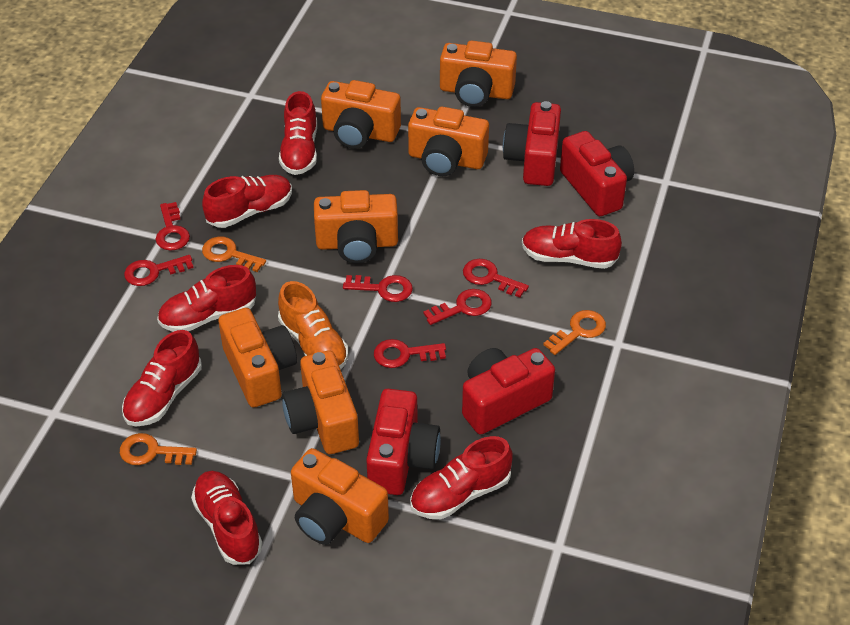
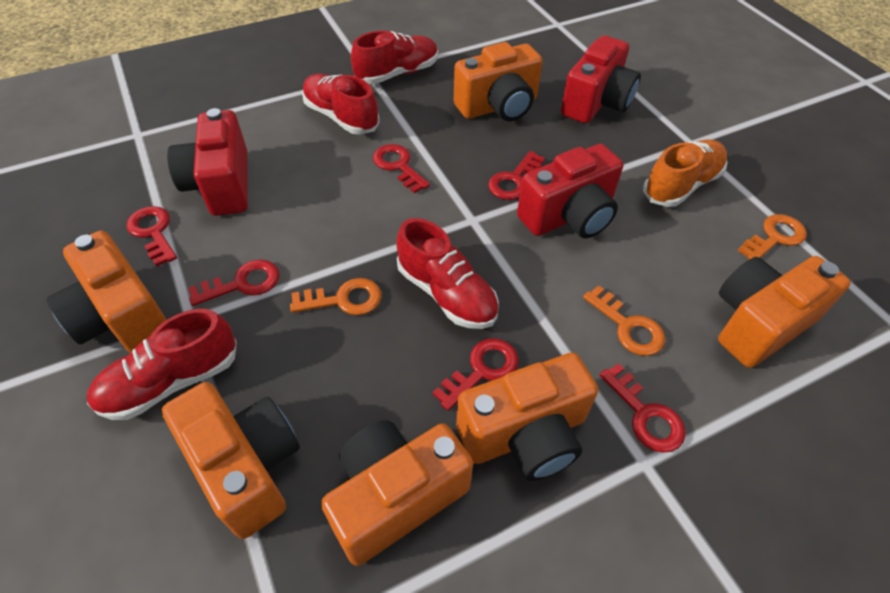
orange camera: 7 -> 6
red camera: 4 -> 3
red shoe: 7 -> 4

